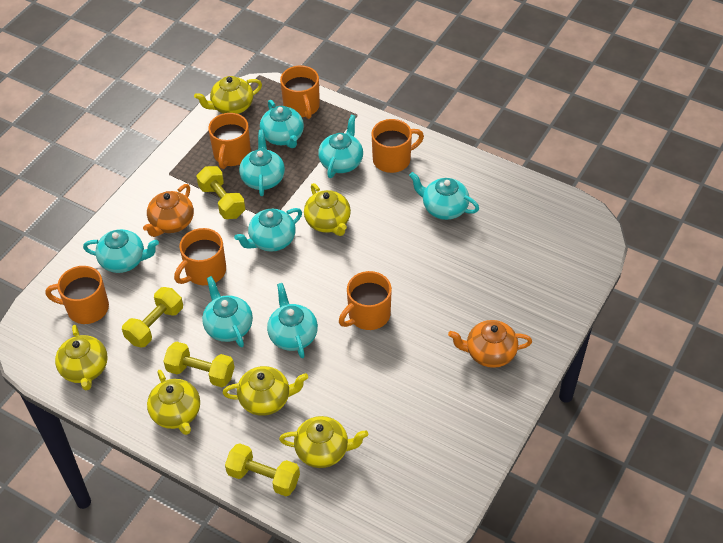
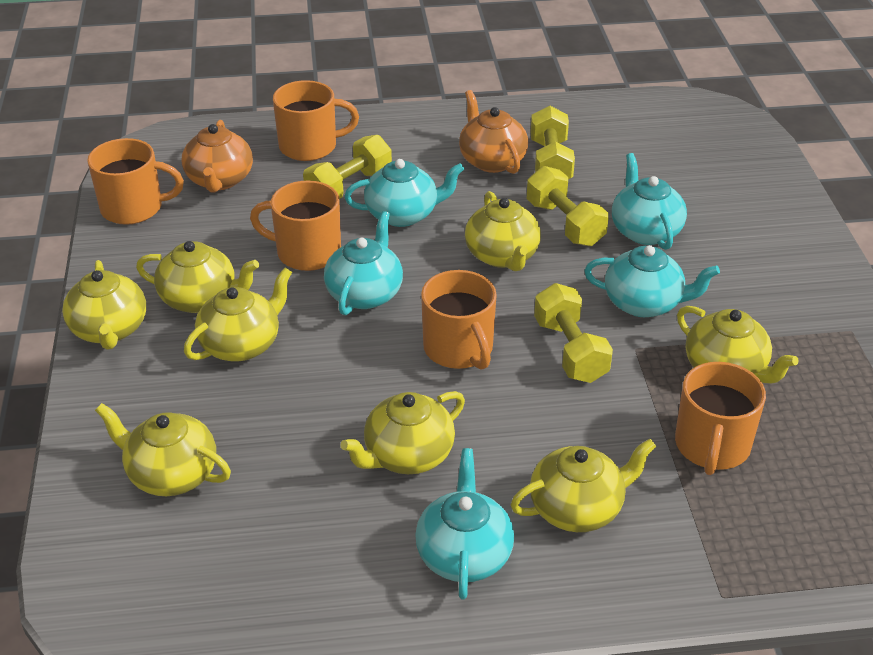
orange mug: 6 -> 5
turquoise teapot: 8 -> 5
yellow teapot: 6 -> 8

